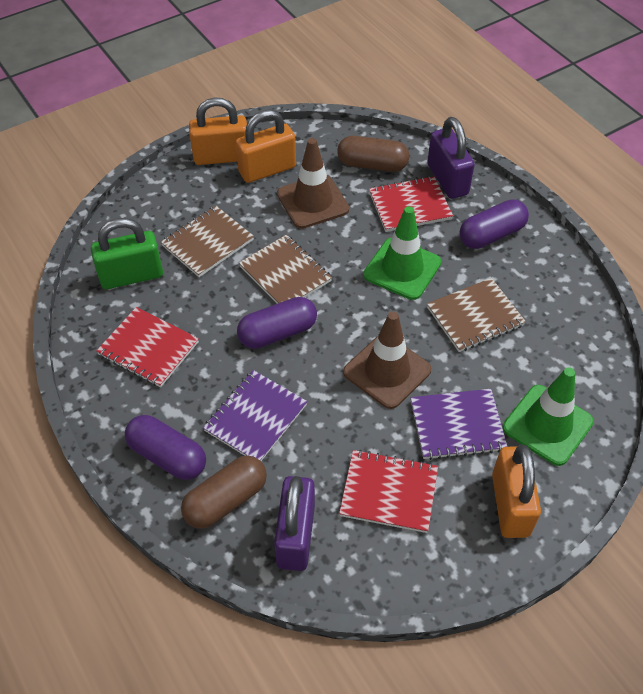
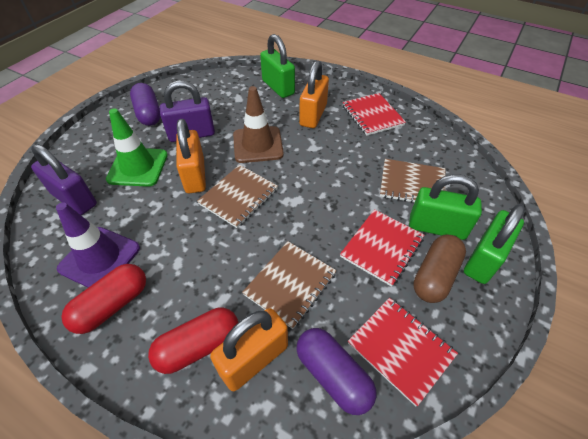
brown capsule: 2 -> 1
brown traffic cone: 2 -> 1
green padlock: 1 -> 3
green traffic cone: 2 -> 1
purple capsule: 3 -> 2
purple notebook: 2 -> 0
purple traffic cone: 0 -> 1
red capsule: 0 -> 2

